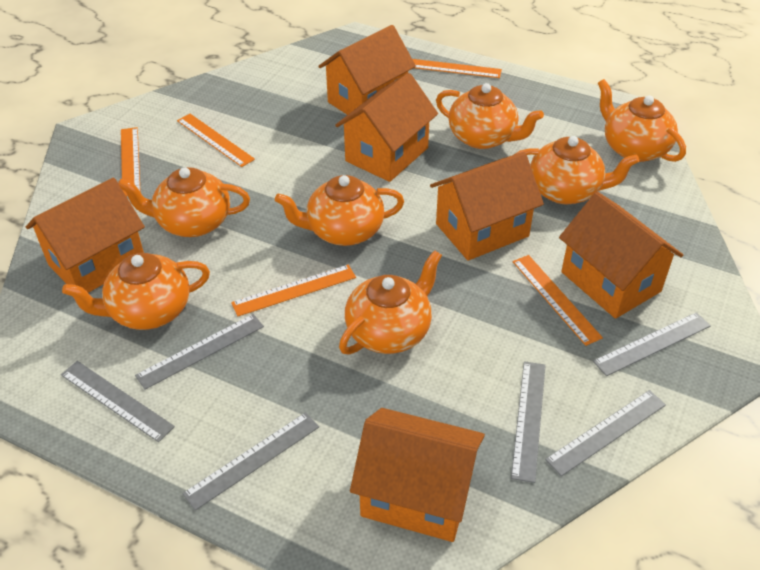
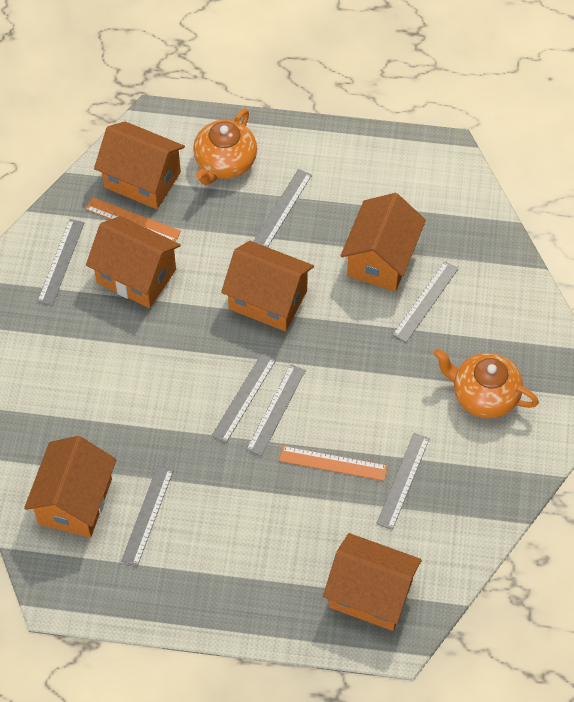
grey ruler: 6 -> 7
orange ruler: 5 -> 2
orange teapot: 7 -> 2

